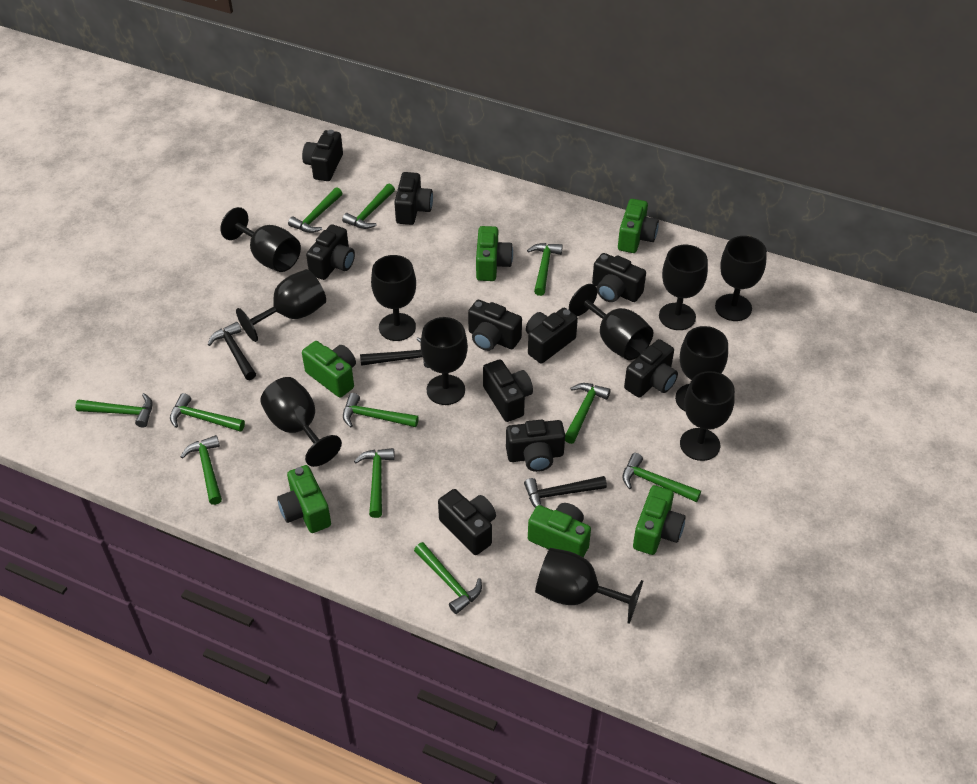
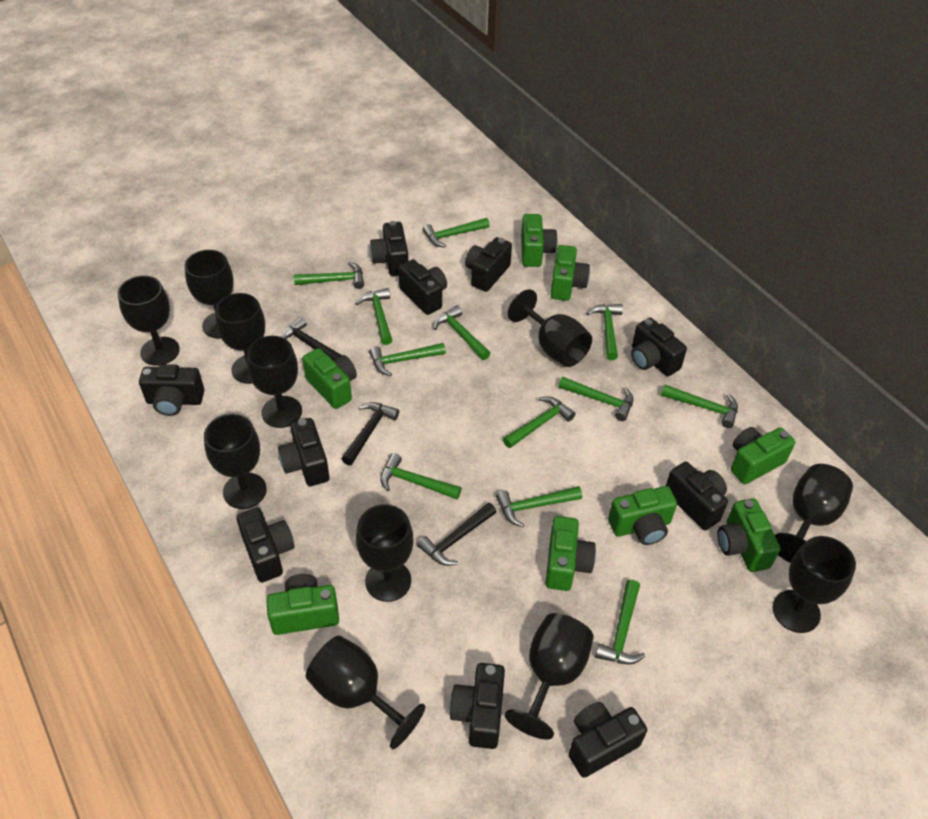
green camera: 6 -> 8
green hammer: 11 -> 12

